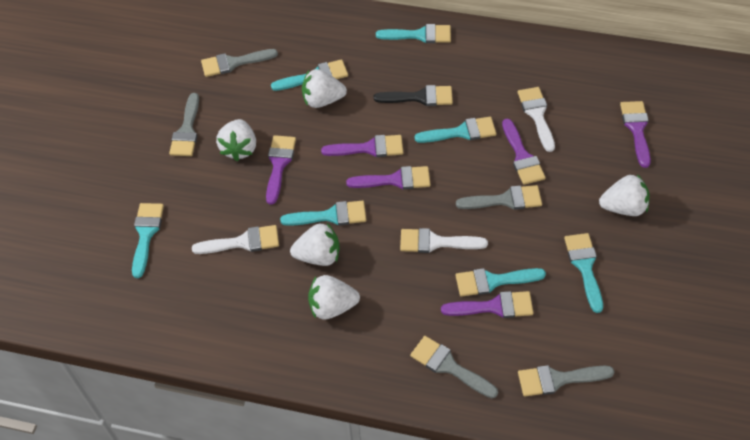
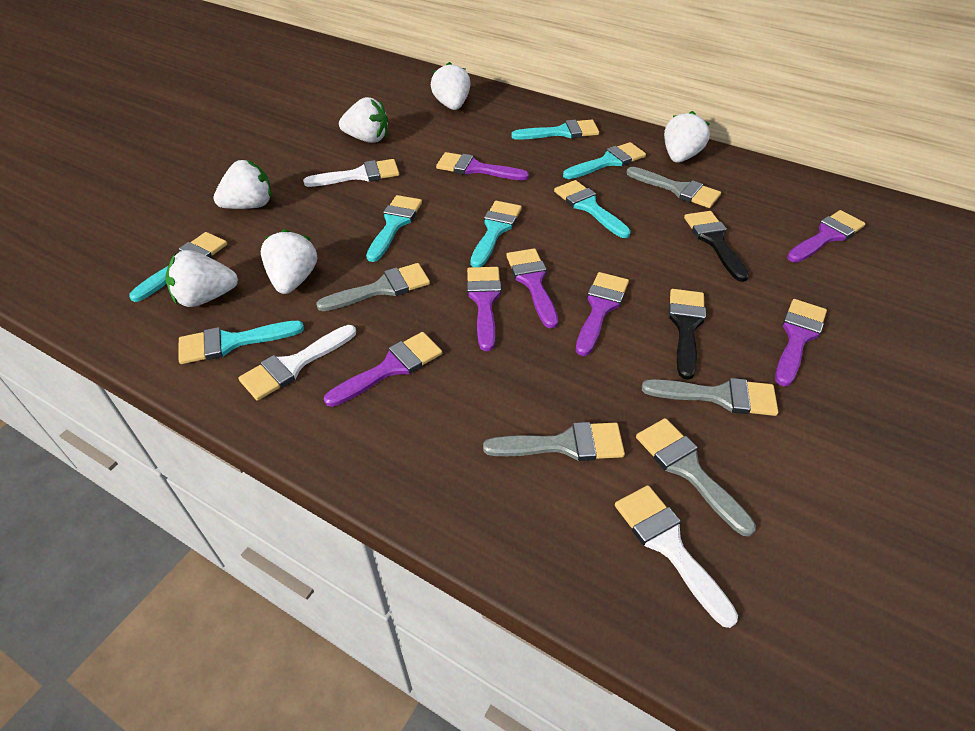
black brush: 1 -> 2
purple brush: 6 -> 7
white strawberry: 5 -> 6

